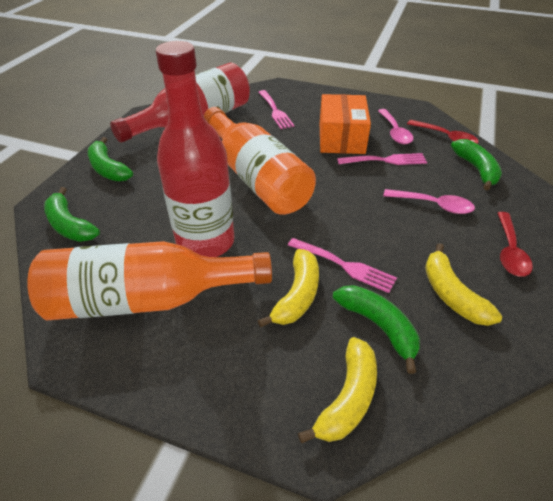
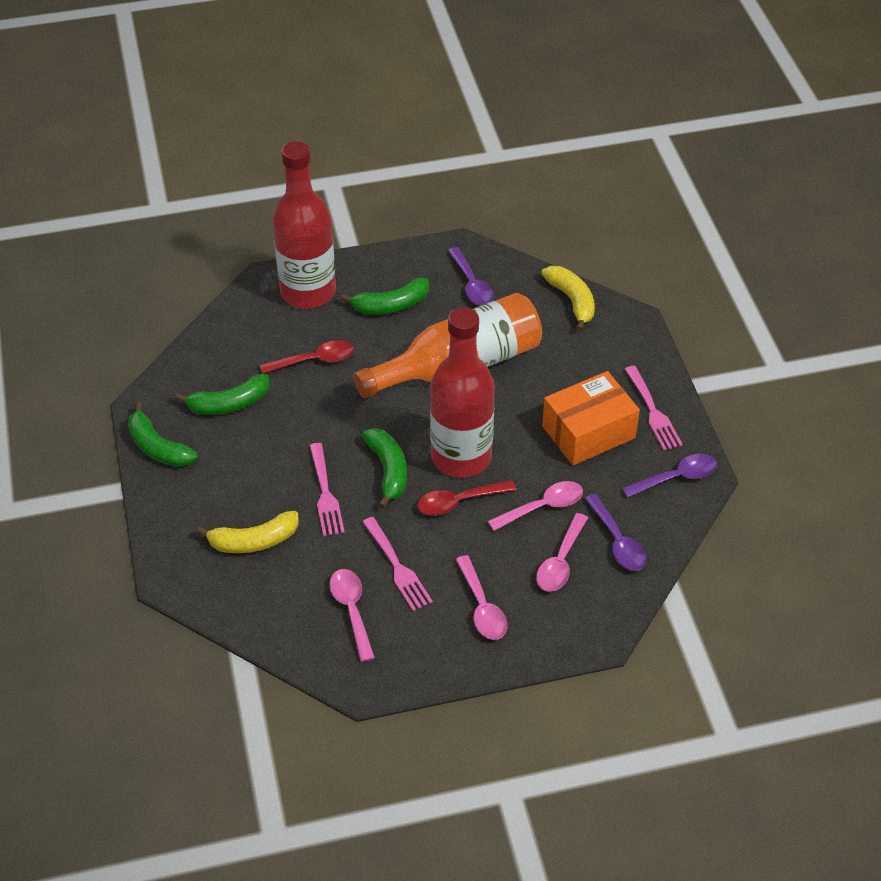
orange bottle: 2 -> 1
pink spoon: 2 -> 4
purple spoon: 0 -> 3
yellow banana: 3 -> 2

